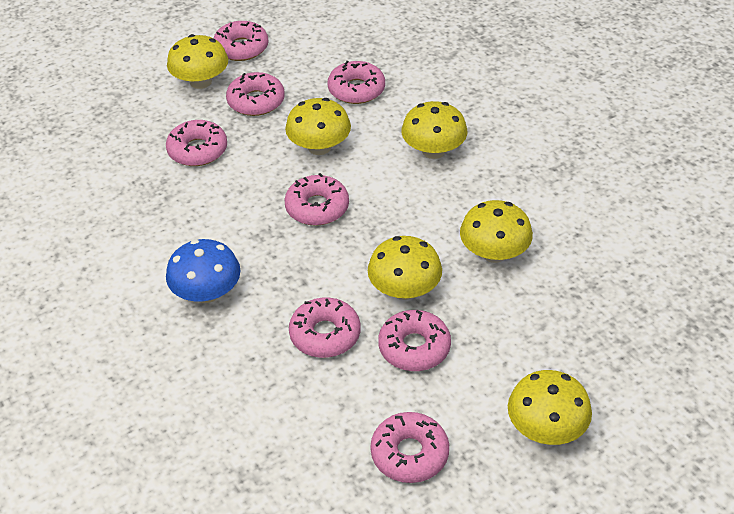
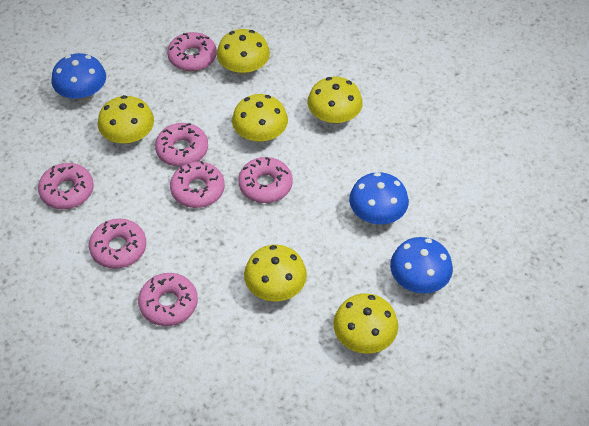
blue mushroom: 1 -> 3
pink donut: 8 -> 7

